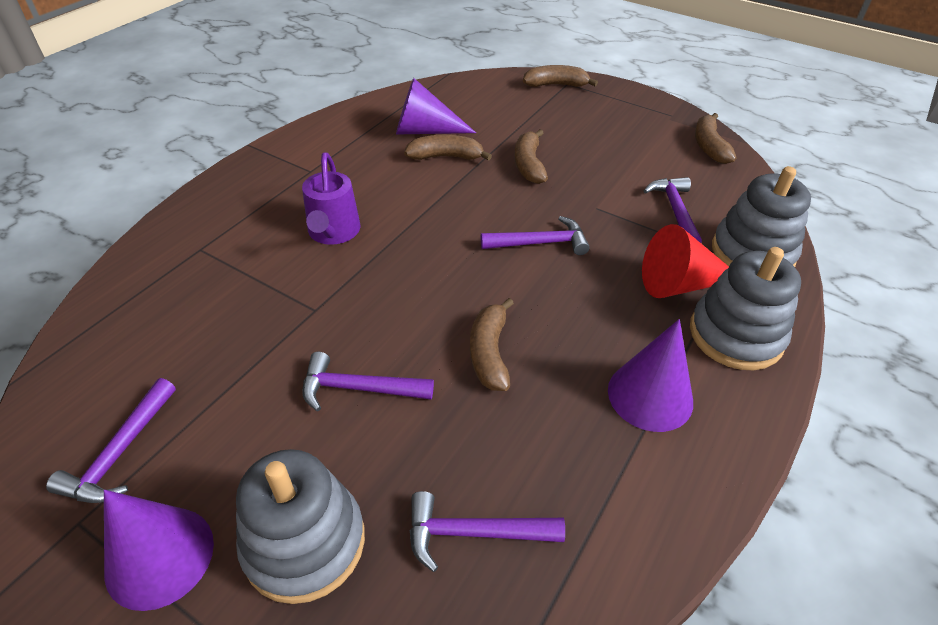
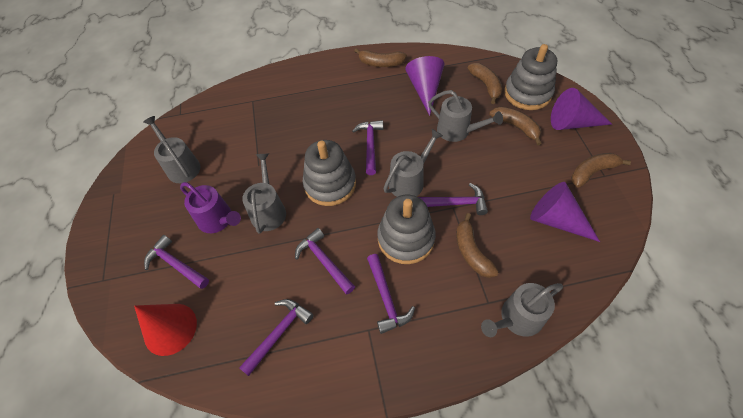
grey watering can: 0 -> 5
purple hammer: 5 -> 6

